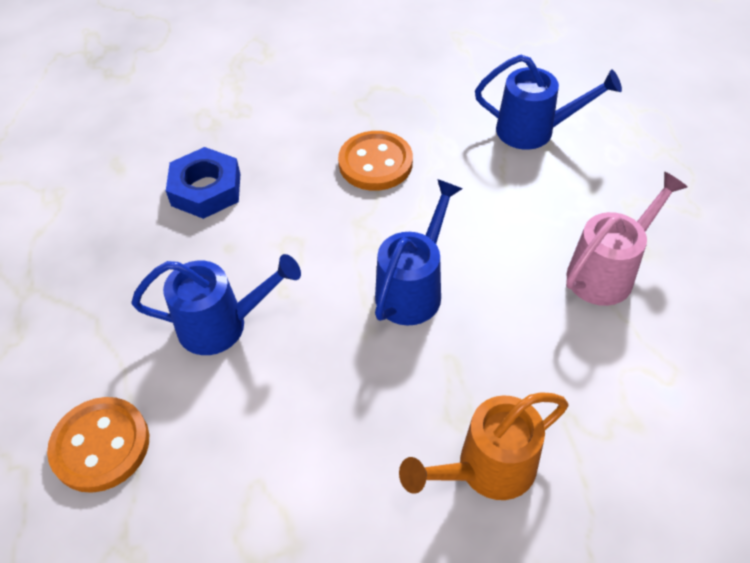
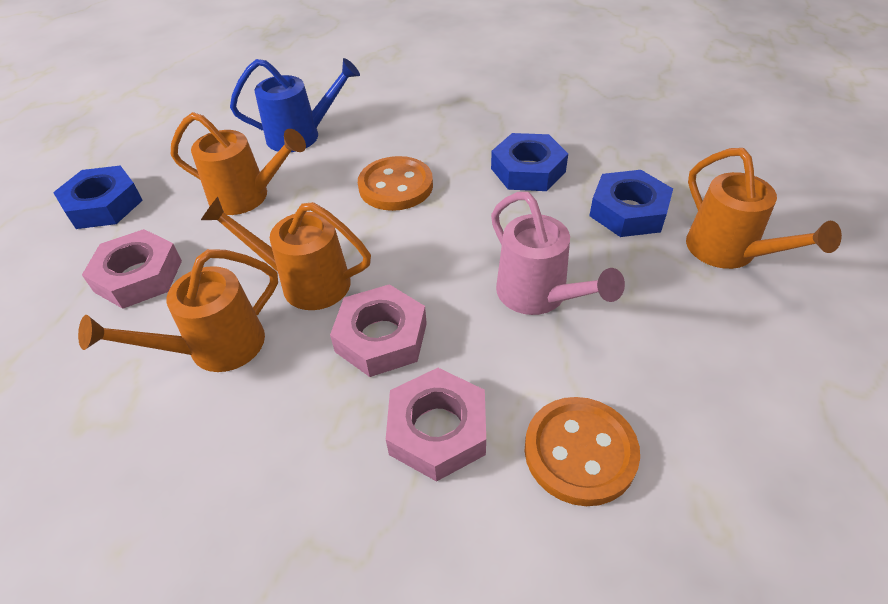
blue nut: 1 -> 3
blue watering can: 3 -> 1
orange watering can: 1 -> 4
pink nut: 0 -> 3

